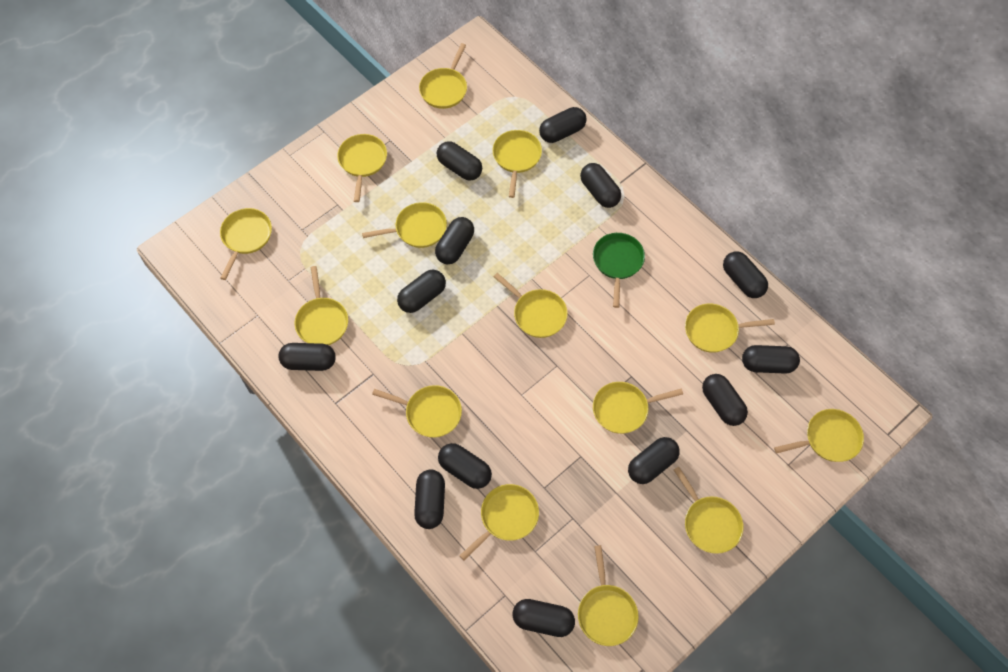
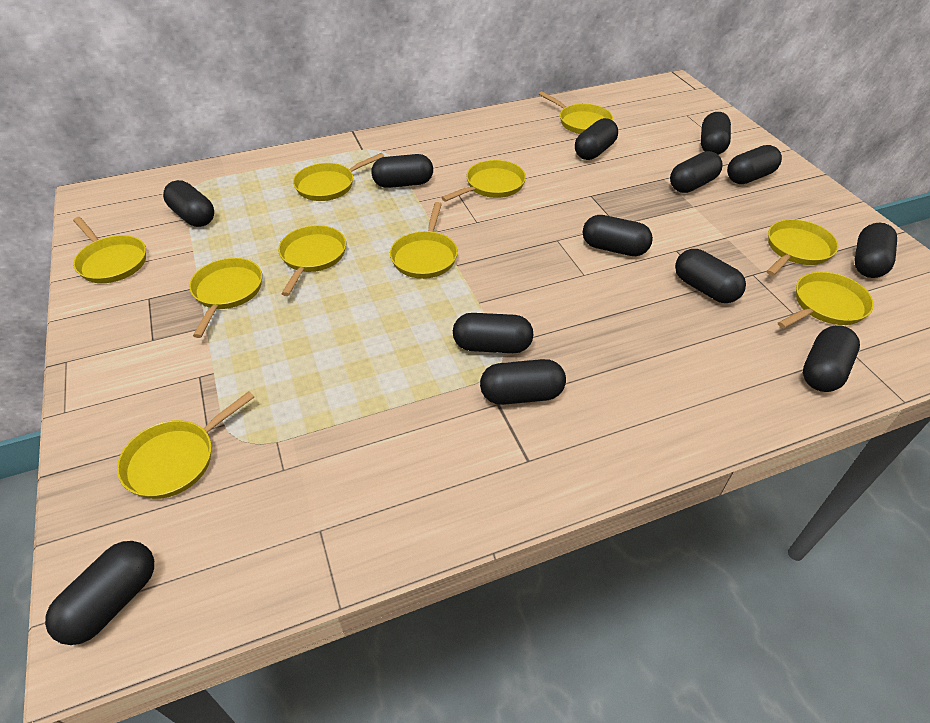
green pan: 1 -> 0
yellow pan: 14 -> 10

